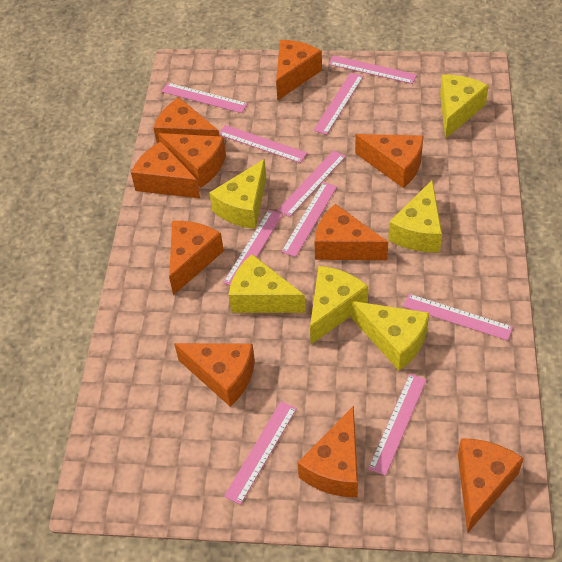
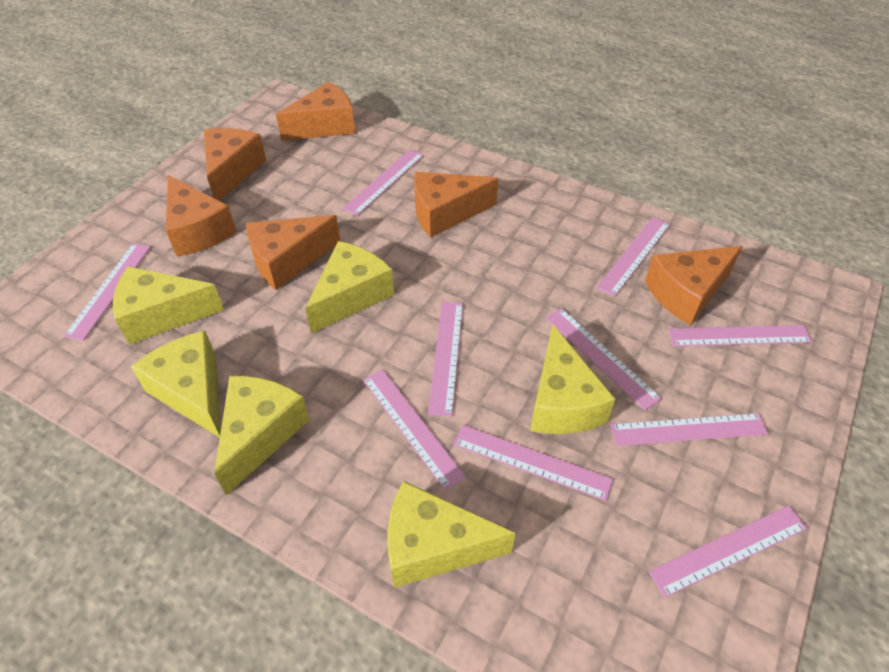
orange cheese: 10 -> 6

